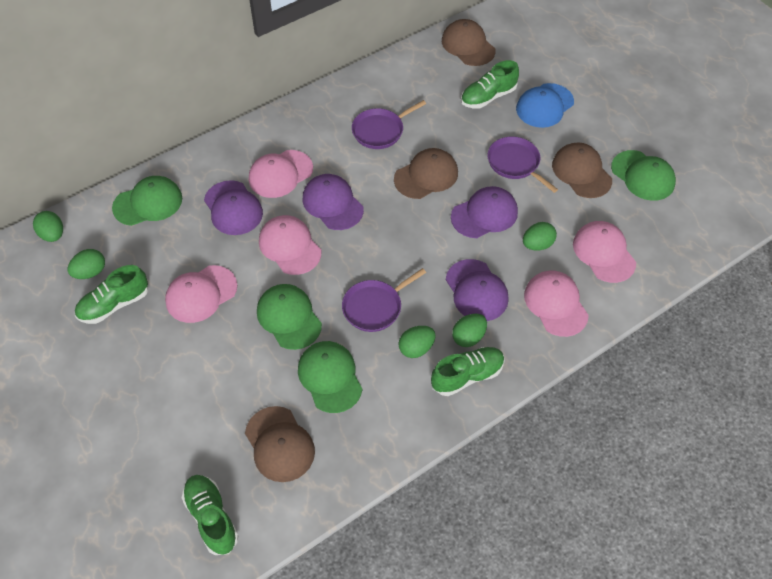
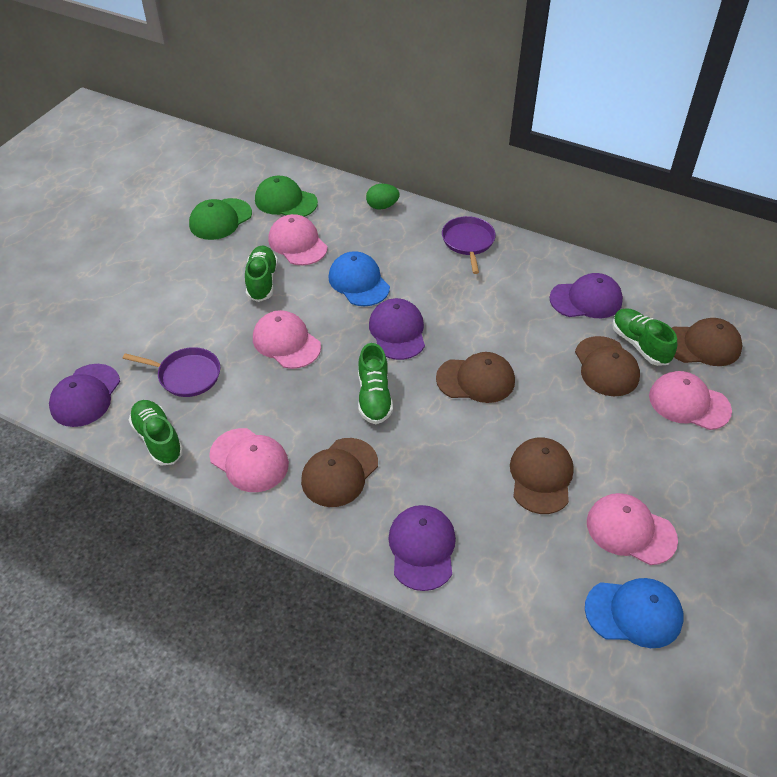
blue cap: 1 -> 2
brown cap: 4 -> 5
green cap: 4 -> 2
green egg: 5 -> 1
purple pan: 3 -> 2

